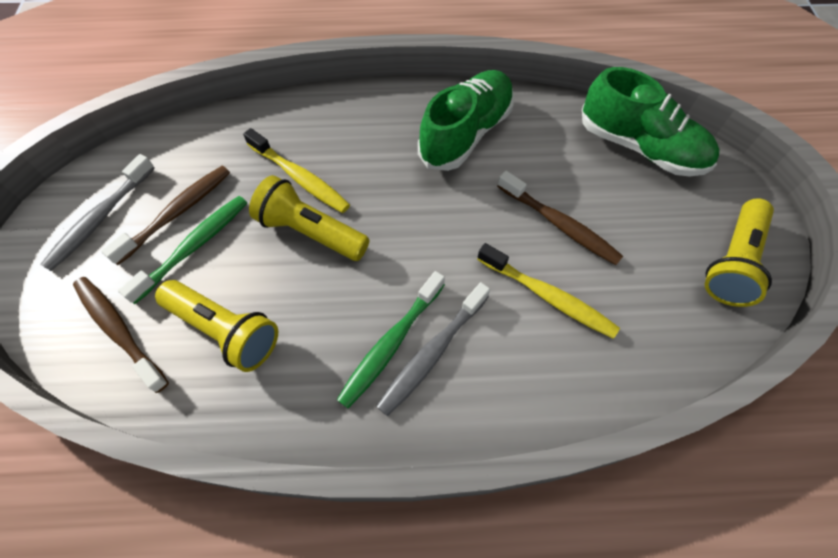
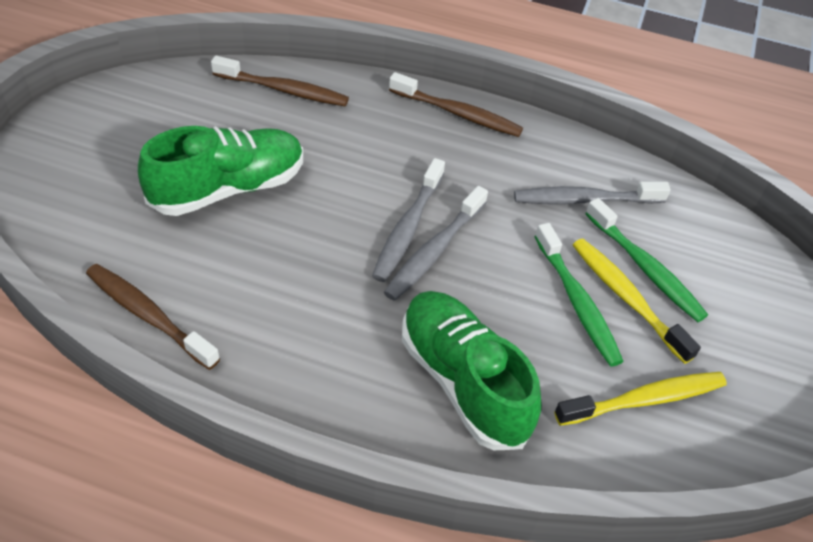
grey toothbrush: 2 -> 3
yellow flashlight: 3 -> 0

